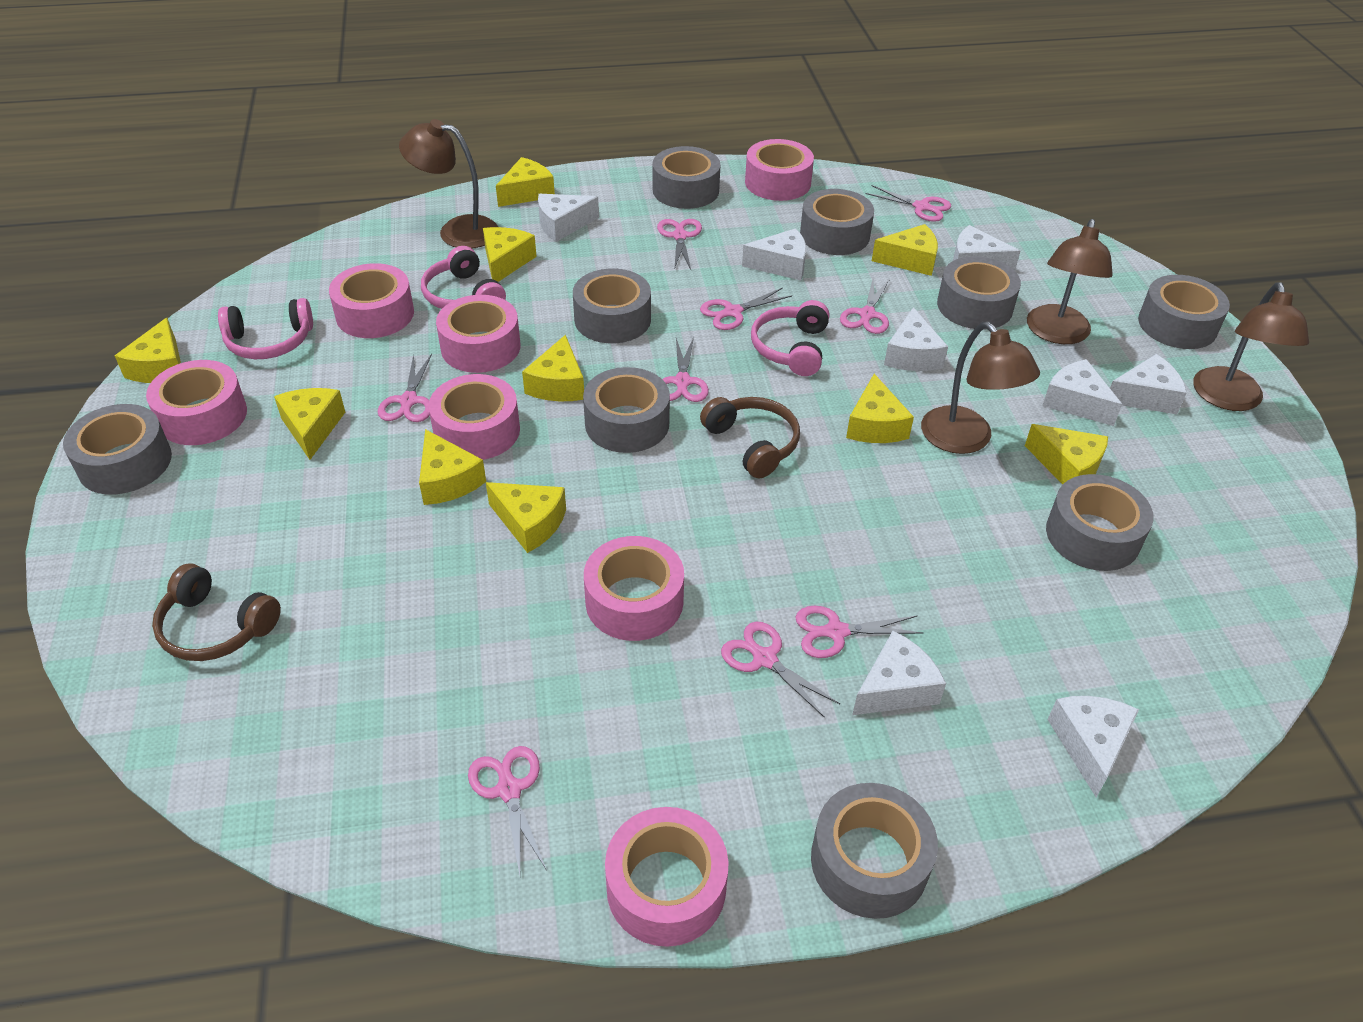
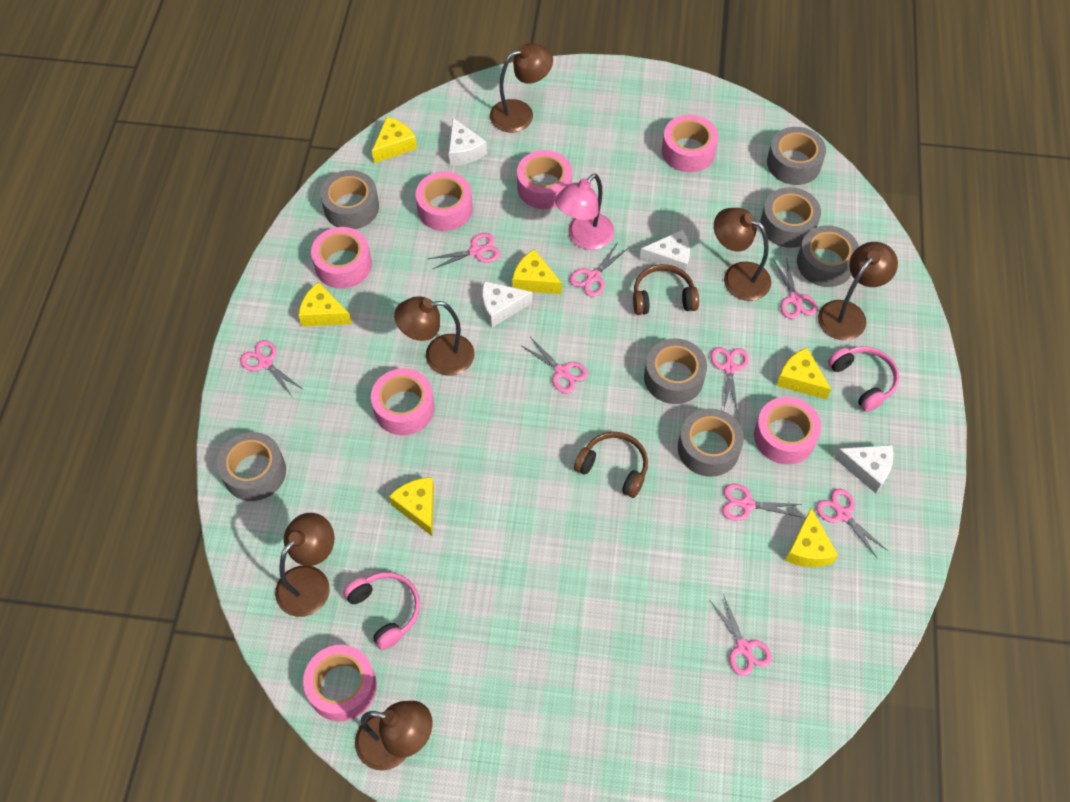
brown lamp: 4 -> 6
grey tape: 9 -> 7
pink headphones: 3 -> 2
pink lamp: 0 -> 1
white cheese: 8 -> 4
yellow cheese: 10 -> 6

